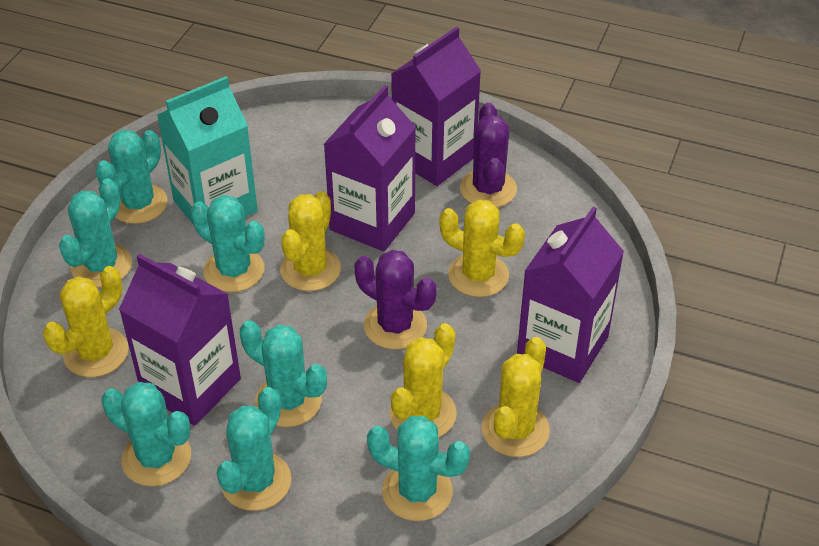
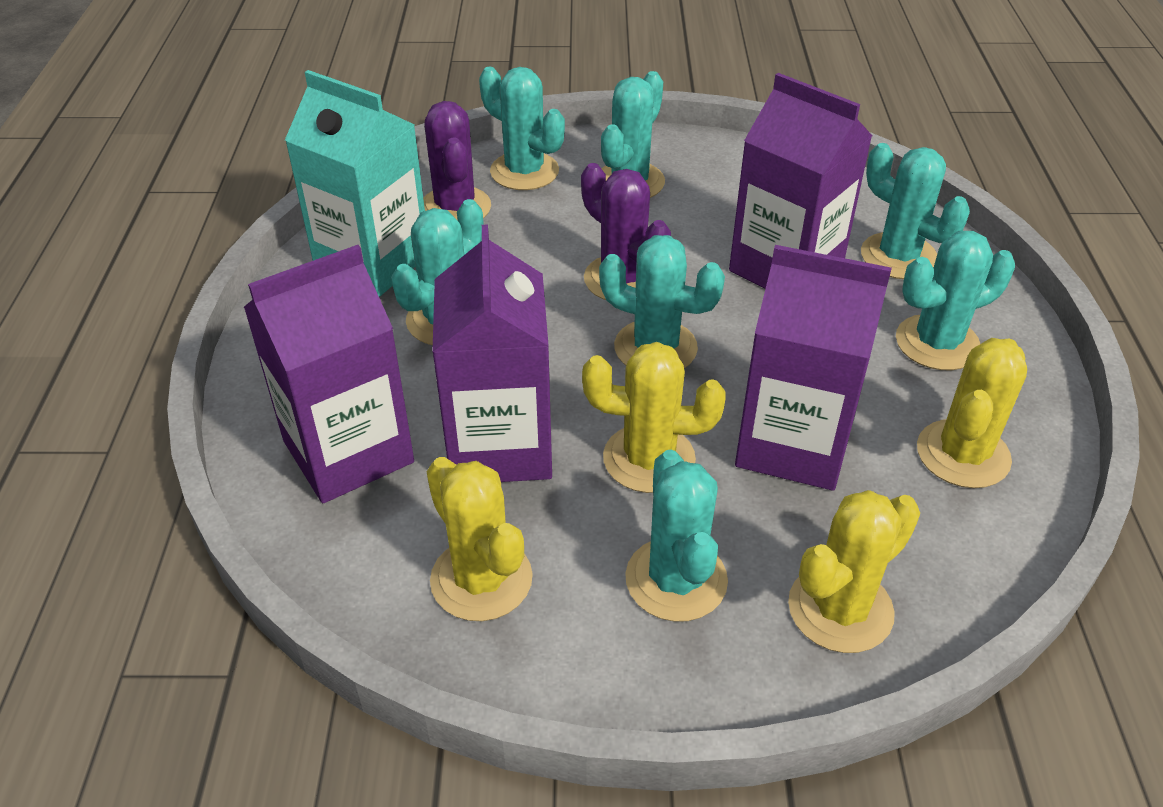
yellow cactus: 5 -> 4

